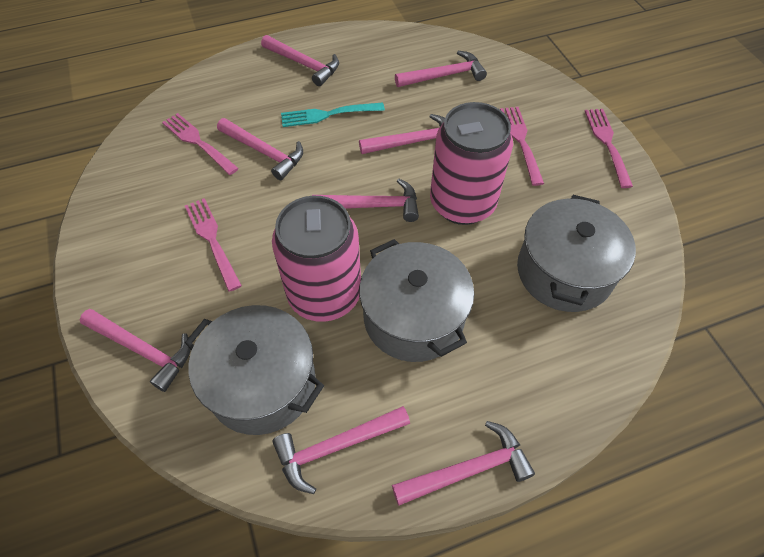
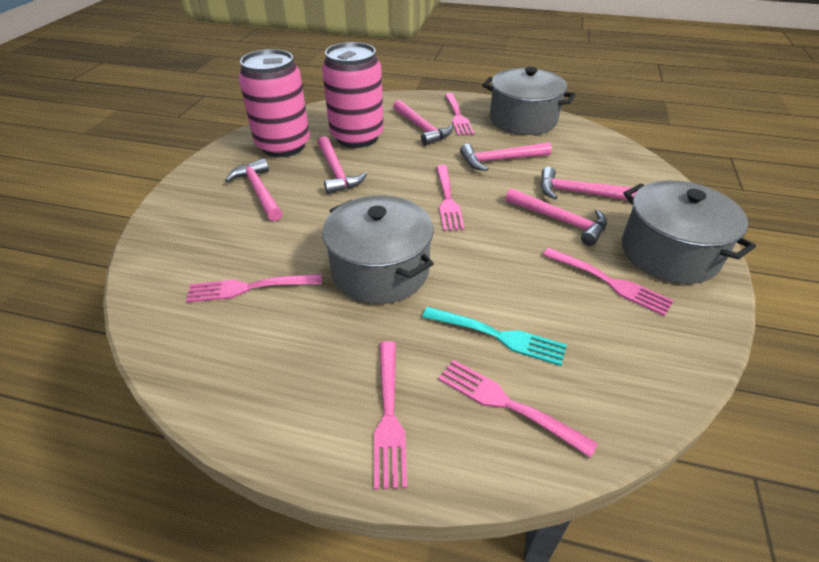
pink fork: 4 -> 6
pink hammer: 8 -> 6

